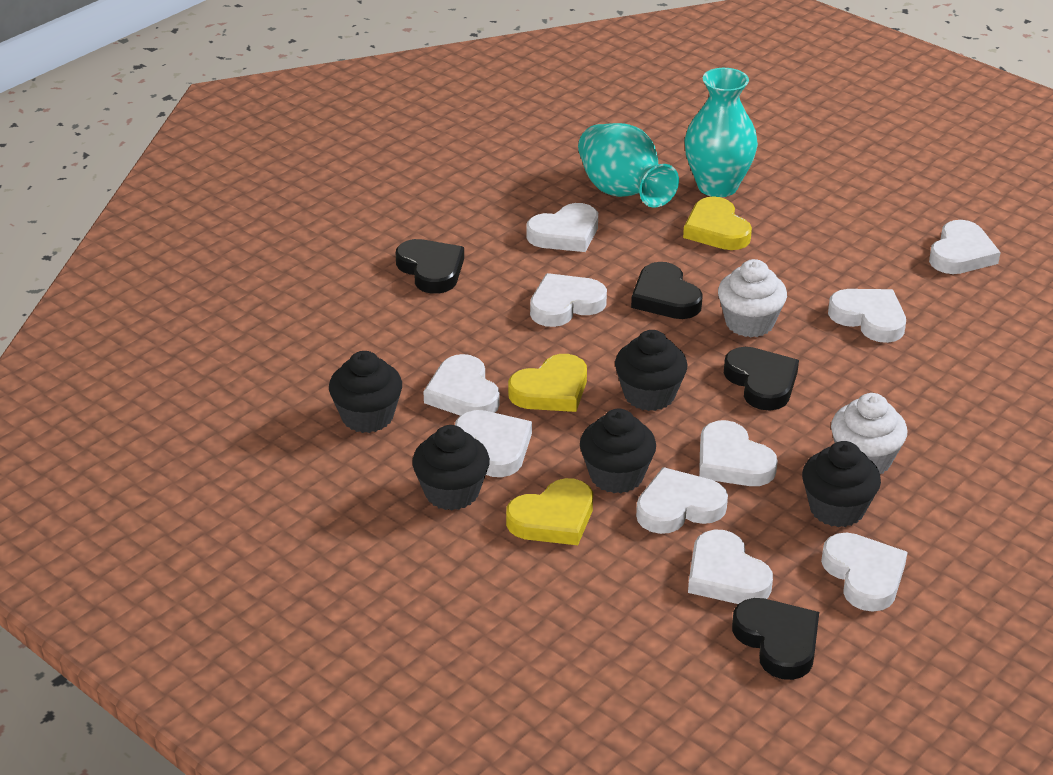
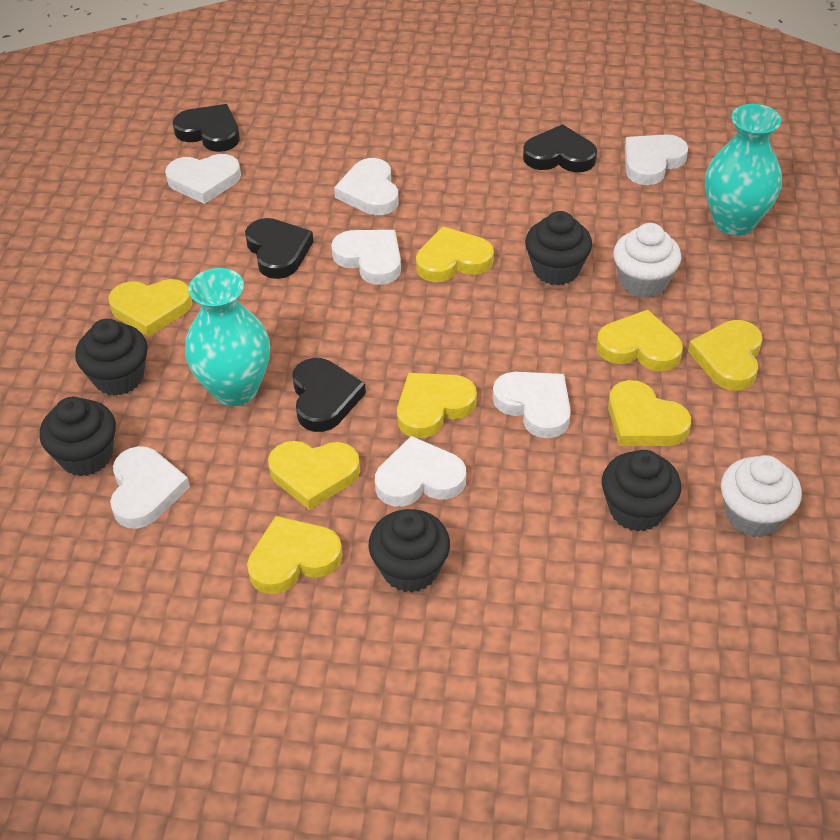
white heart: 10 -> 7
yellow heart: 3 -> 8

